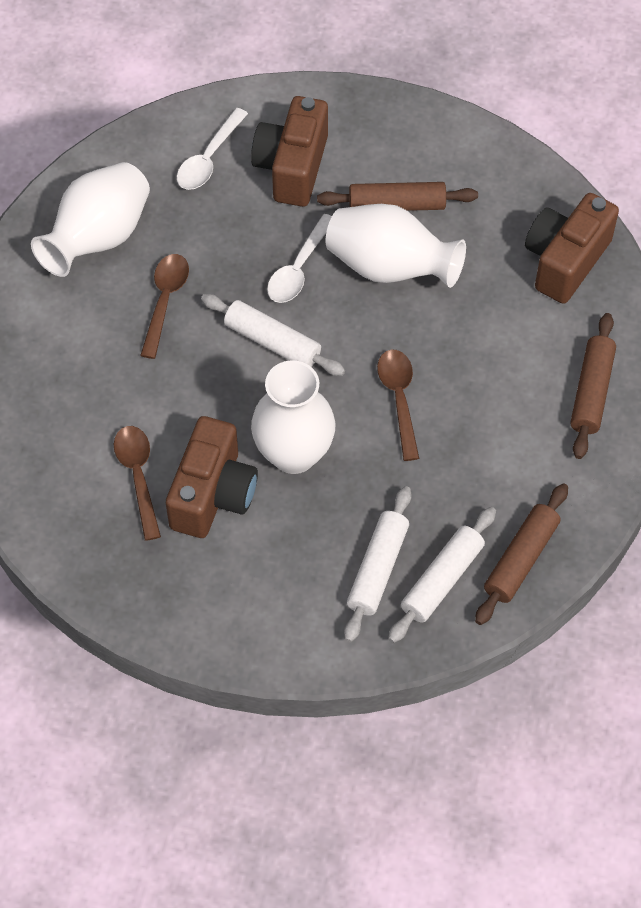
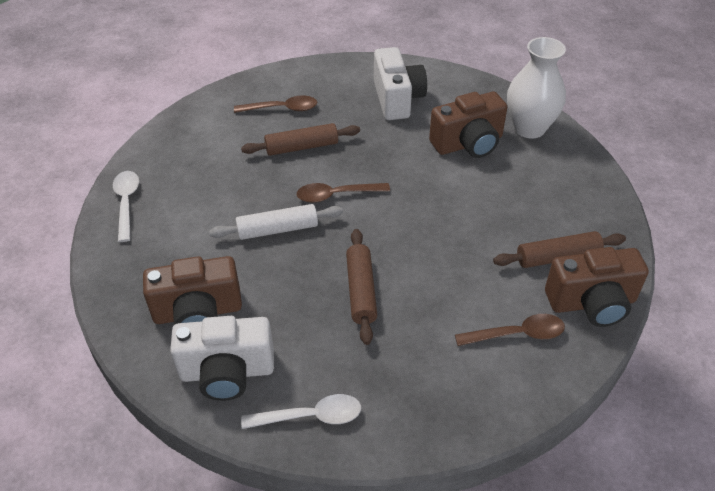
white camera: 0 -> 2
white rolling pin: 3 -> 1
white vase: 3 -> 1

